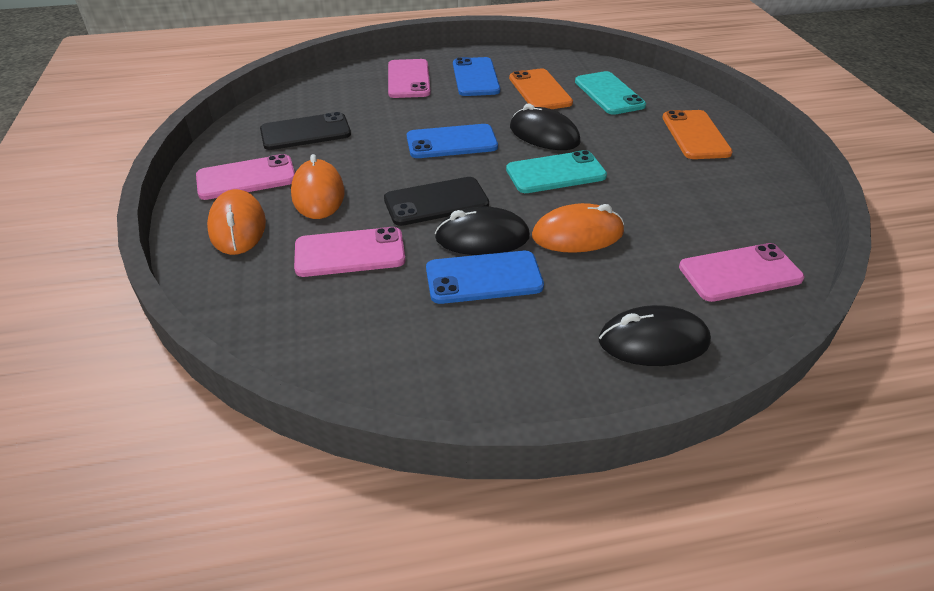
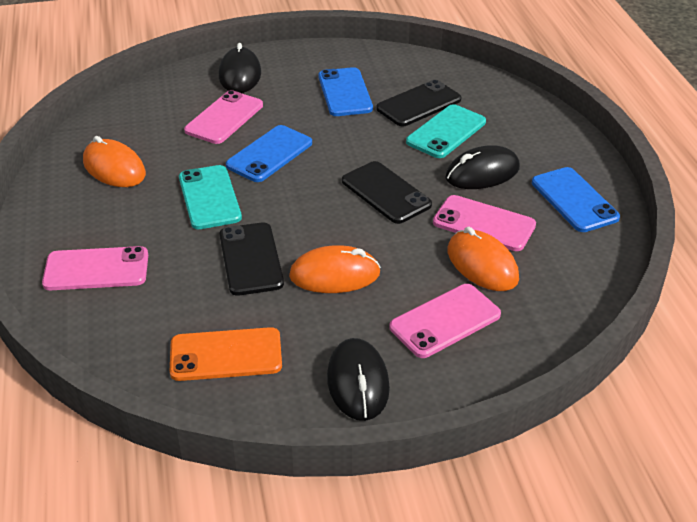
black phone: 2 -> 3
orange phone: 2 -> 1

